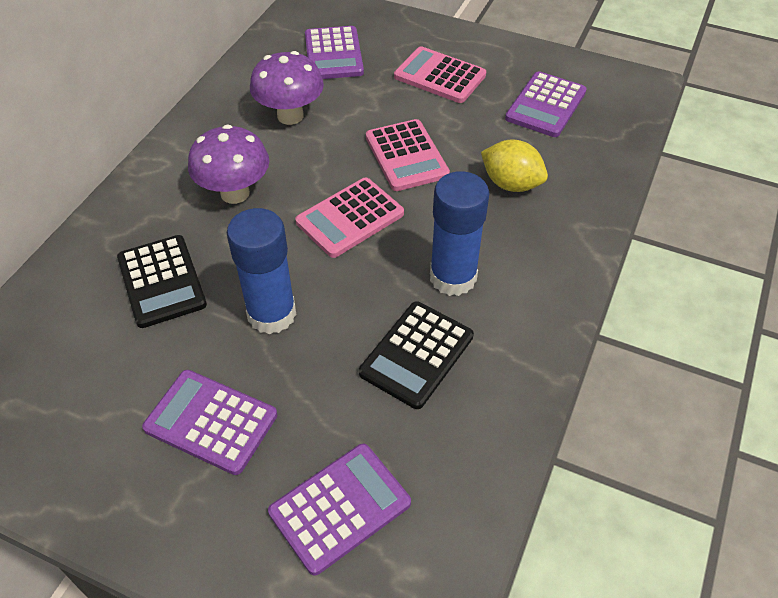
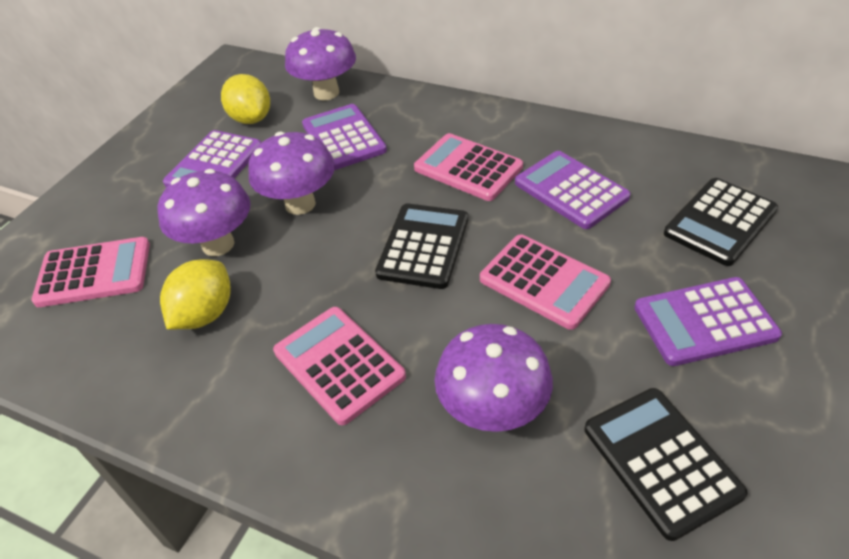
black calculator: 2 -> 3
blue glue stick: 2 -> 0
pink calculator: 3 -> 4
purple mushroom: 2 -> 4
yellow lemon: 1 -> 2

